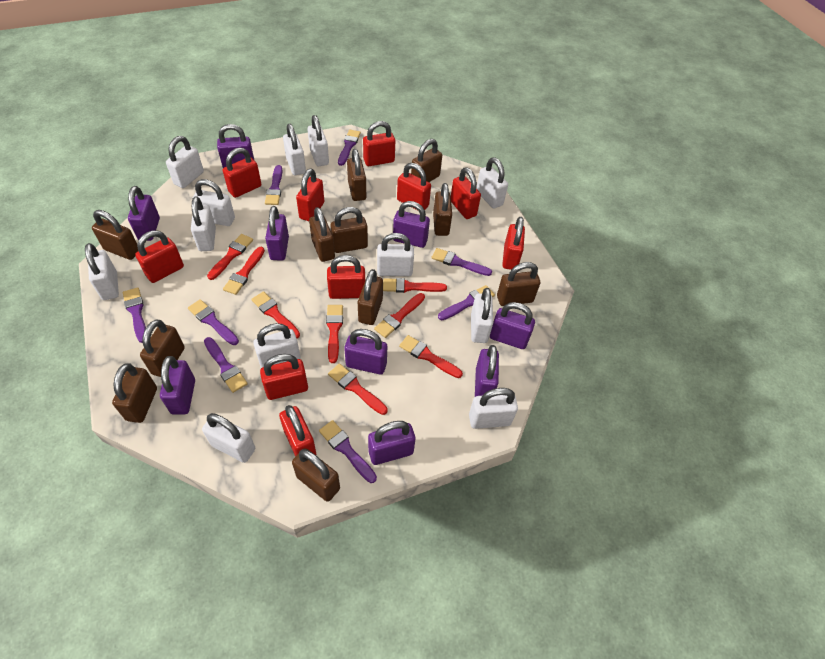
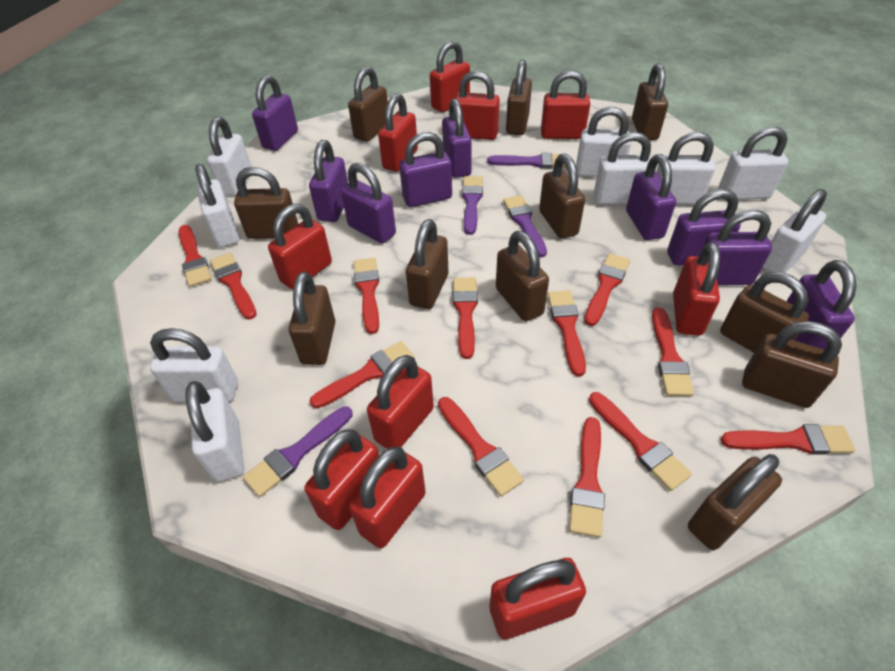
purple brush: 8 -> 4
red brush: 8 -> 12
white padlock: 12 -> 9

